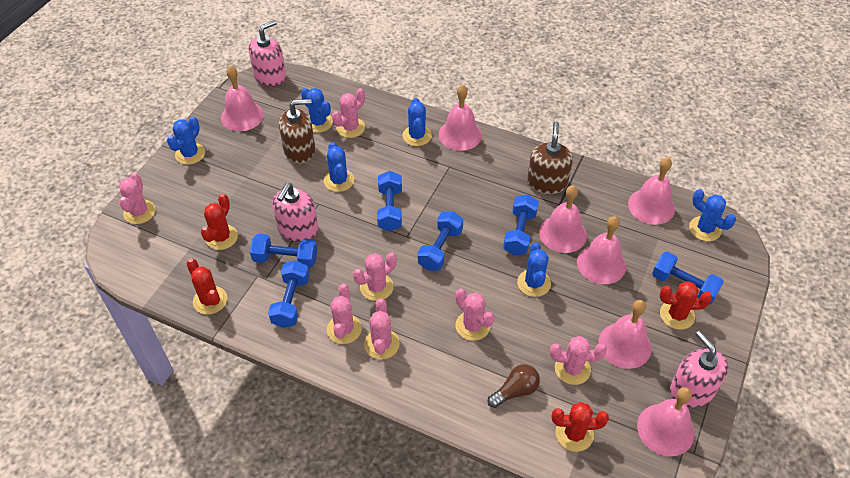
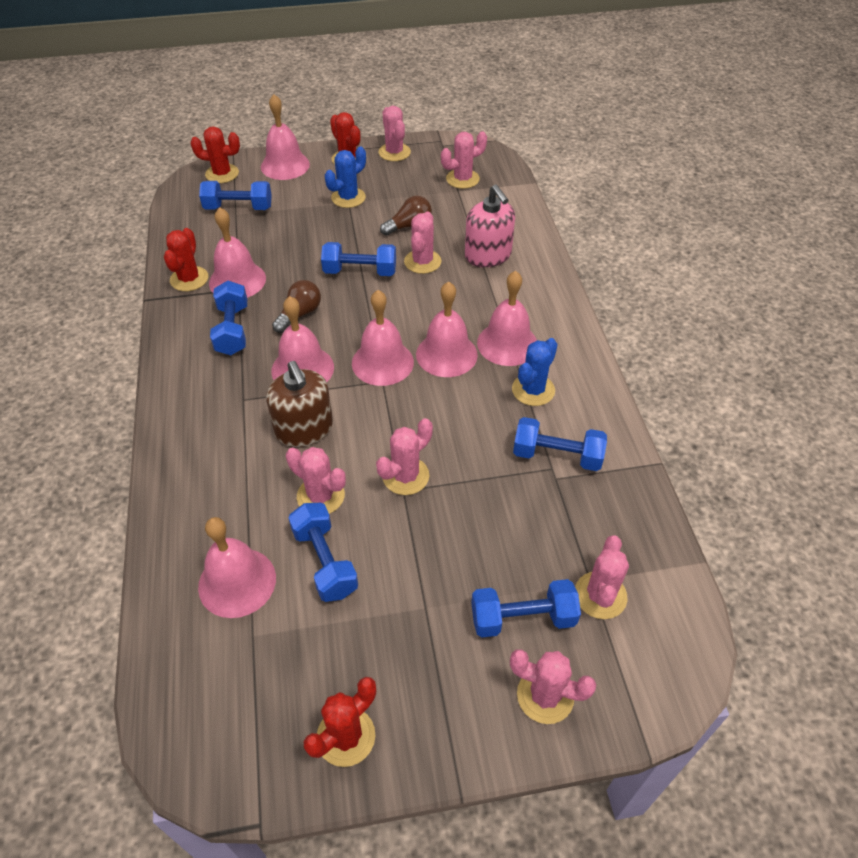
blue cactus: 6 -> 2
brown light bulb: 1 -> 2
brown soap dispenser: 2 -> 1
pink soap dispenser: 3 -> 1

